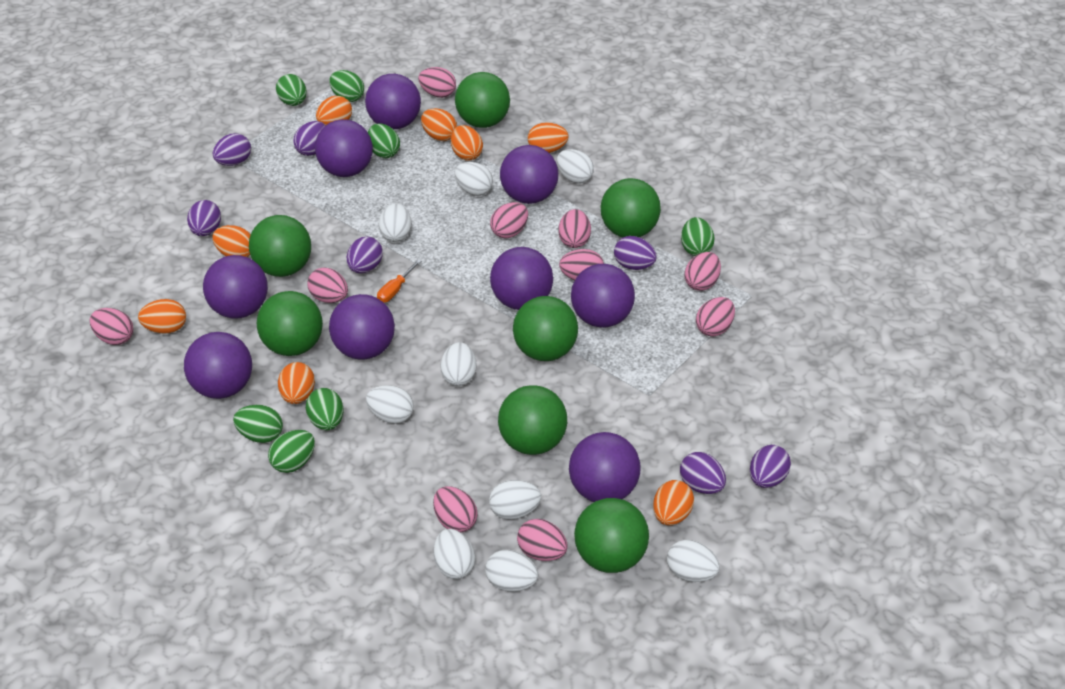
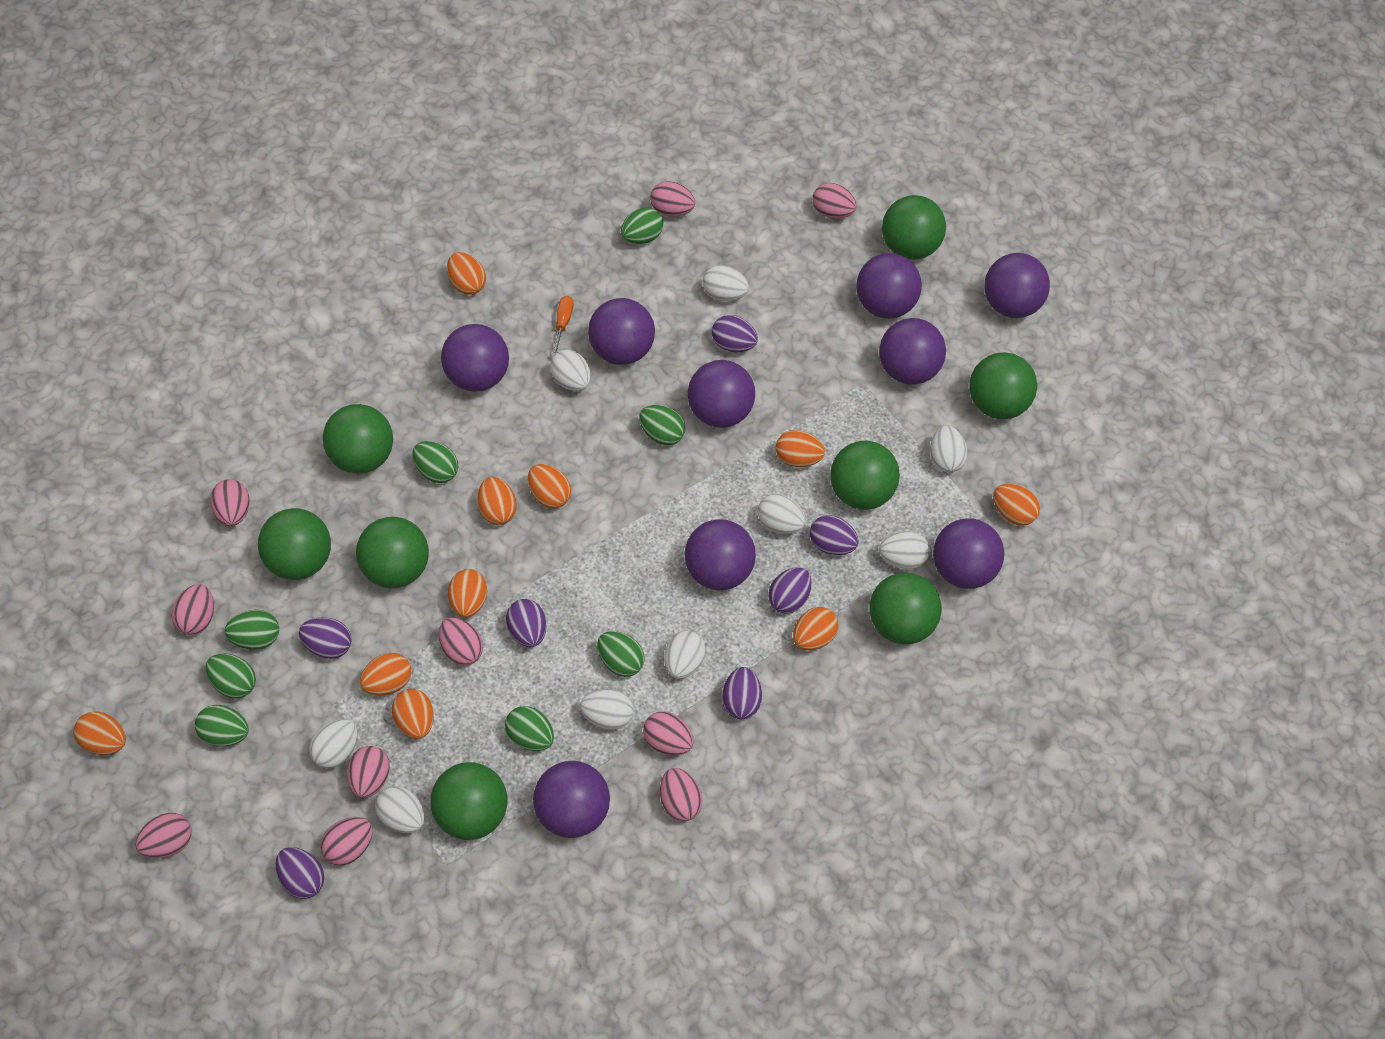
green ball: 7 -> 8
green egg: 7 -> 8
orange egg: 8 -> 10

